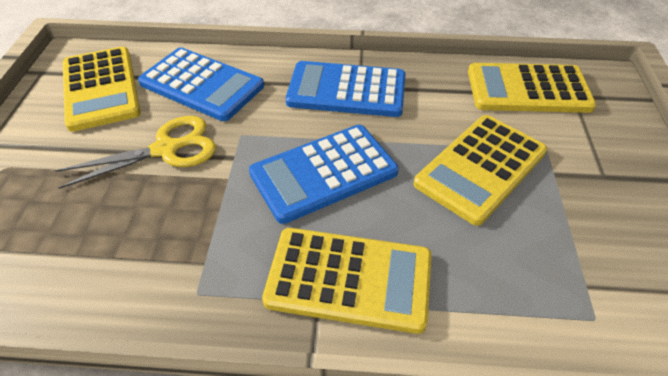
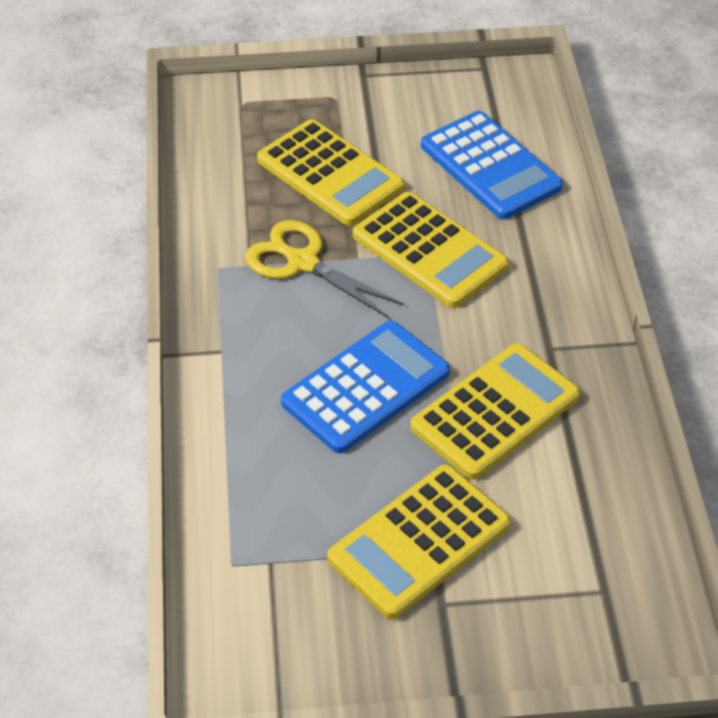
blue calculator: 3 -> 2

